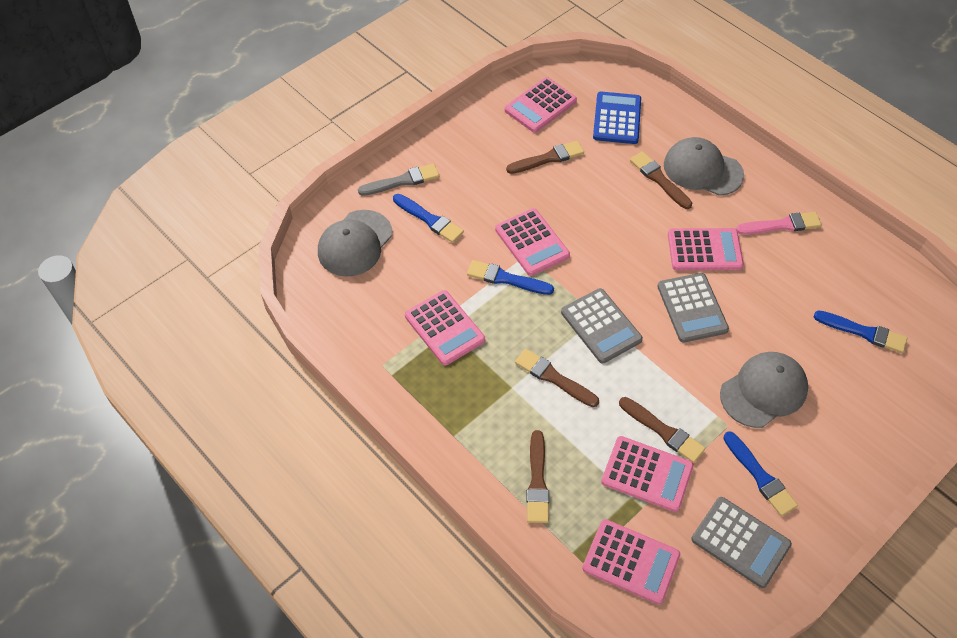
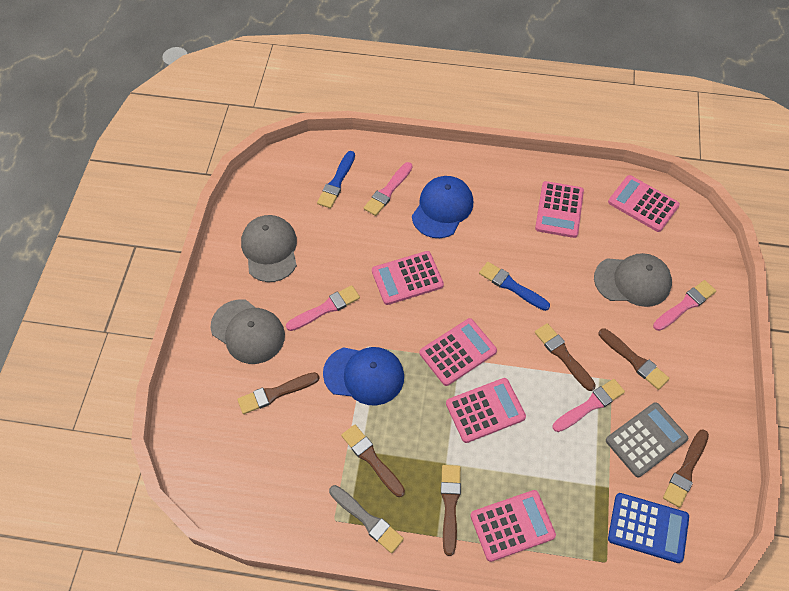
blue brush: 4 -> 2
blue cap: 0 -> 2
brown brush: 5 -> 6
grey calculator: 3 -> 1
pink brush: 1 -> 4

